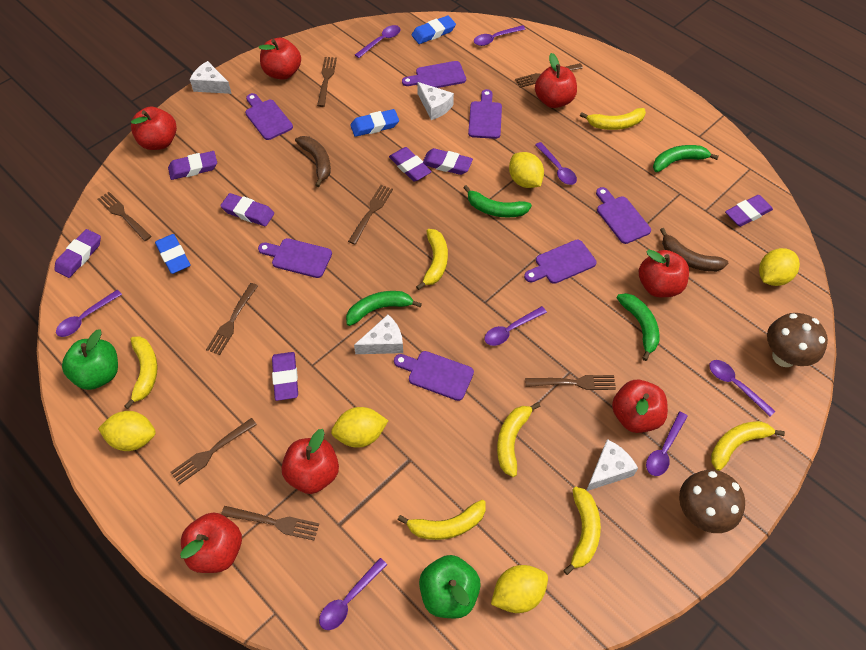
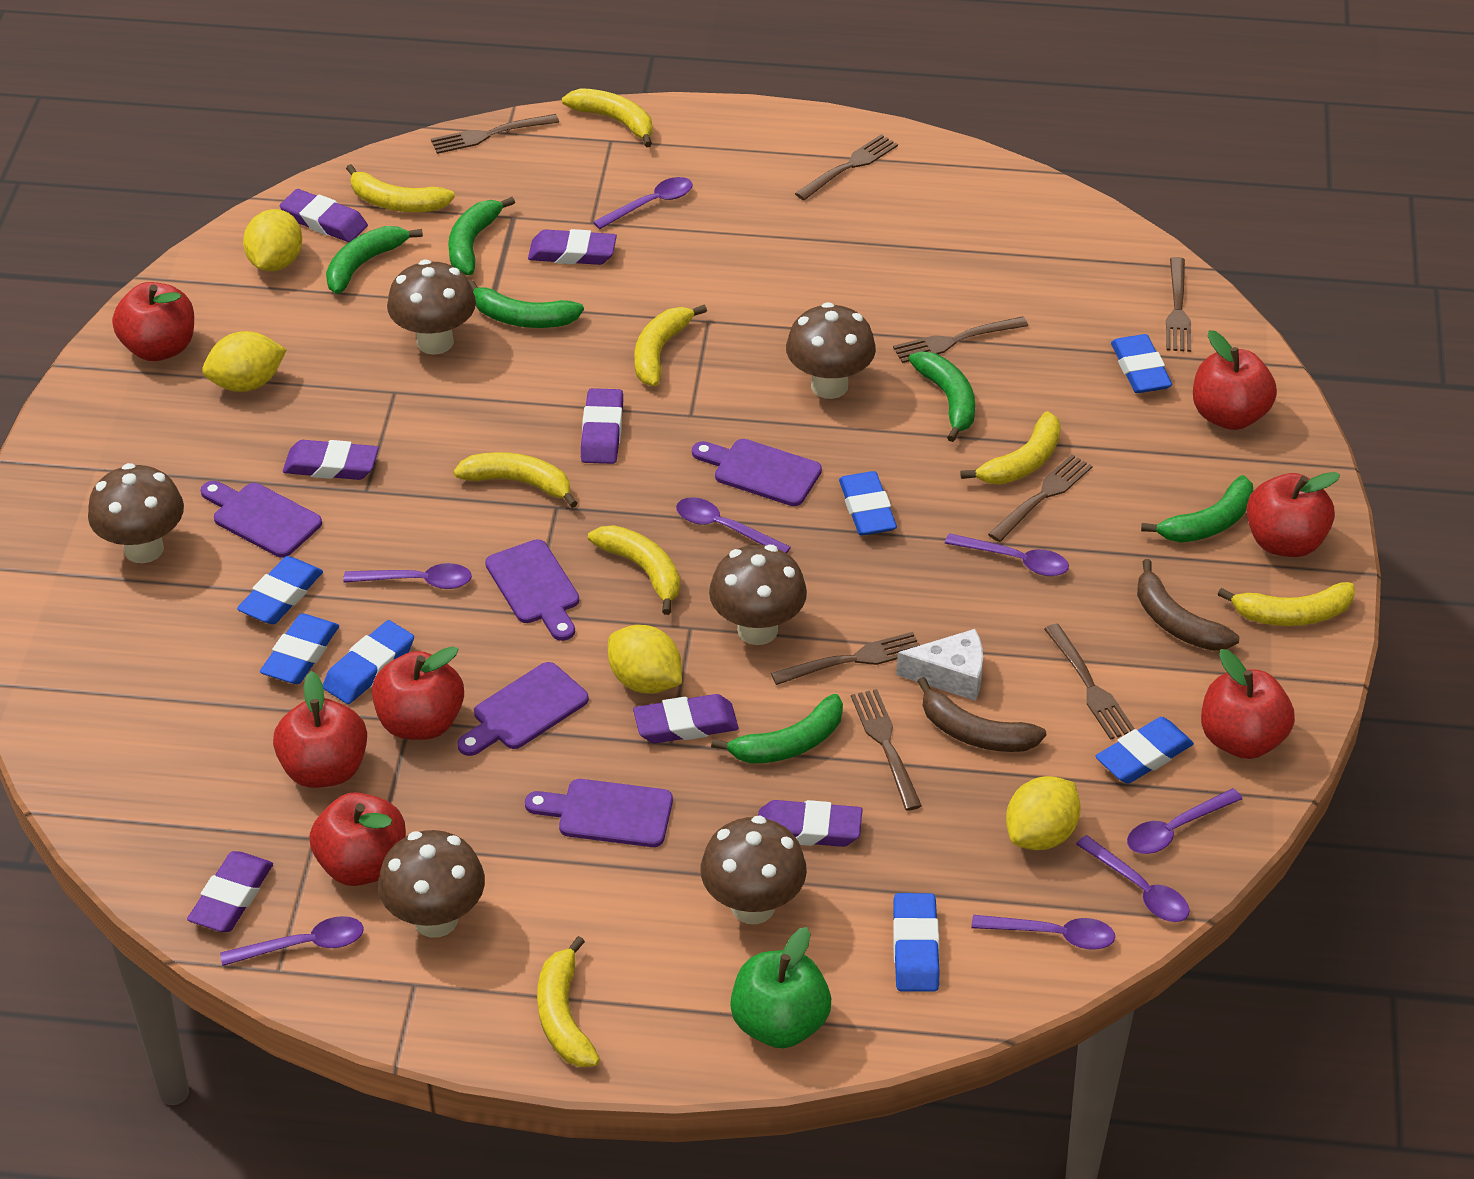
blue eraser: 3 -> 7
brown mushroom: 2 -> 6
green apple: 2 -> 1
green banana: 4 -> 6
purple cutting board: 7 -> 5
white cheese: 4 -> 1
yellow banana: 7 -> 8
yellow lemon: 5 -> 4

